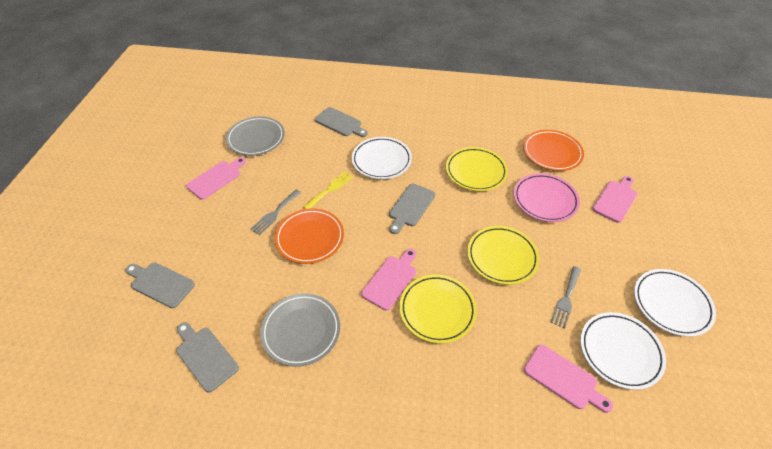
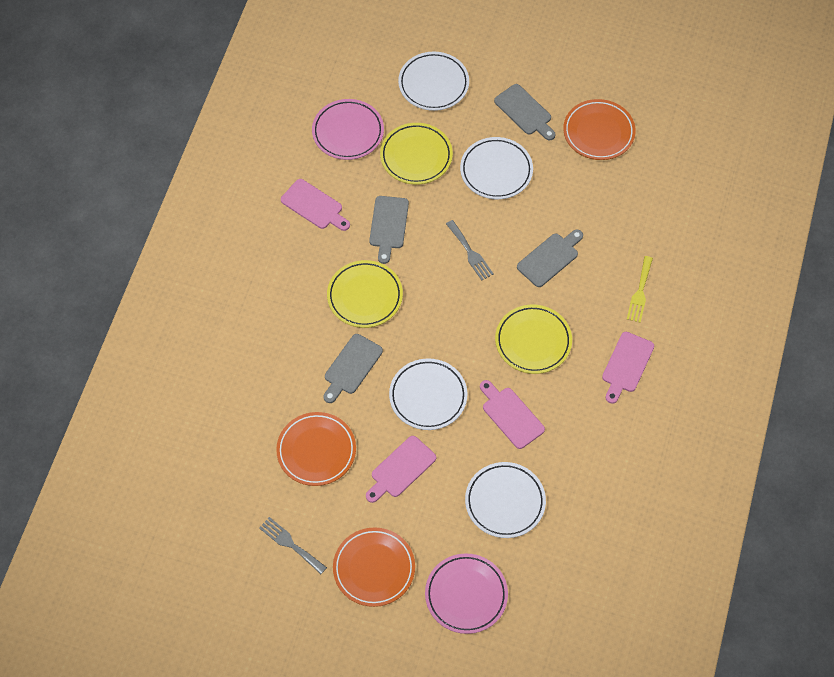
grey plate: 2 -> 0
orange plate: 2 -> 3
pink plate: 1 -> 2
white plate: 3 -> 4

